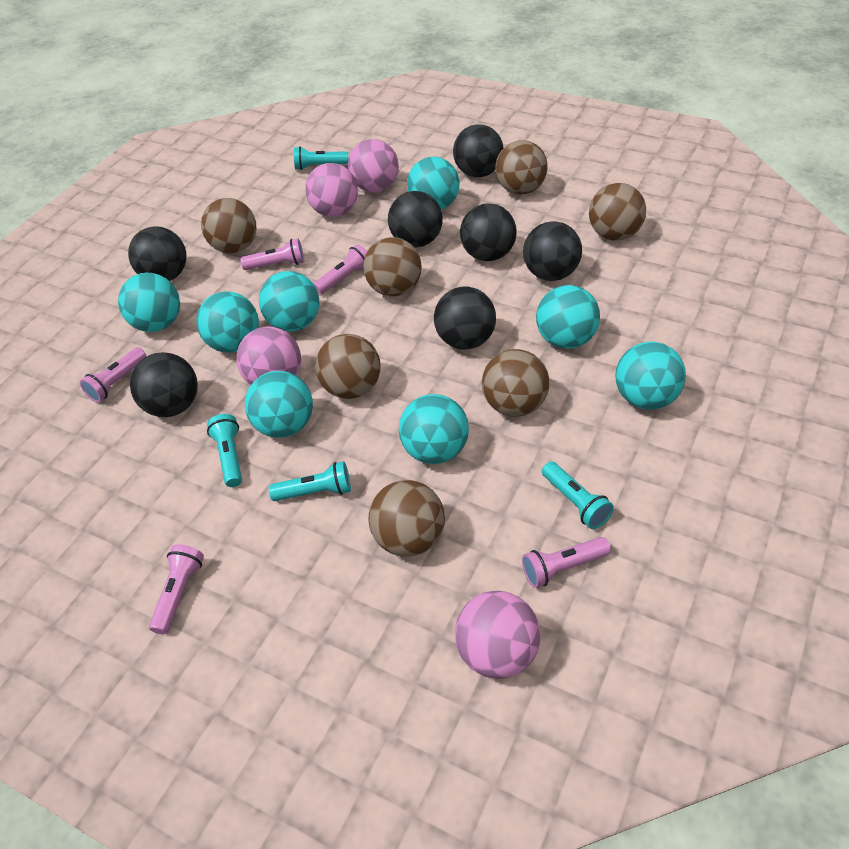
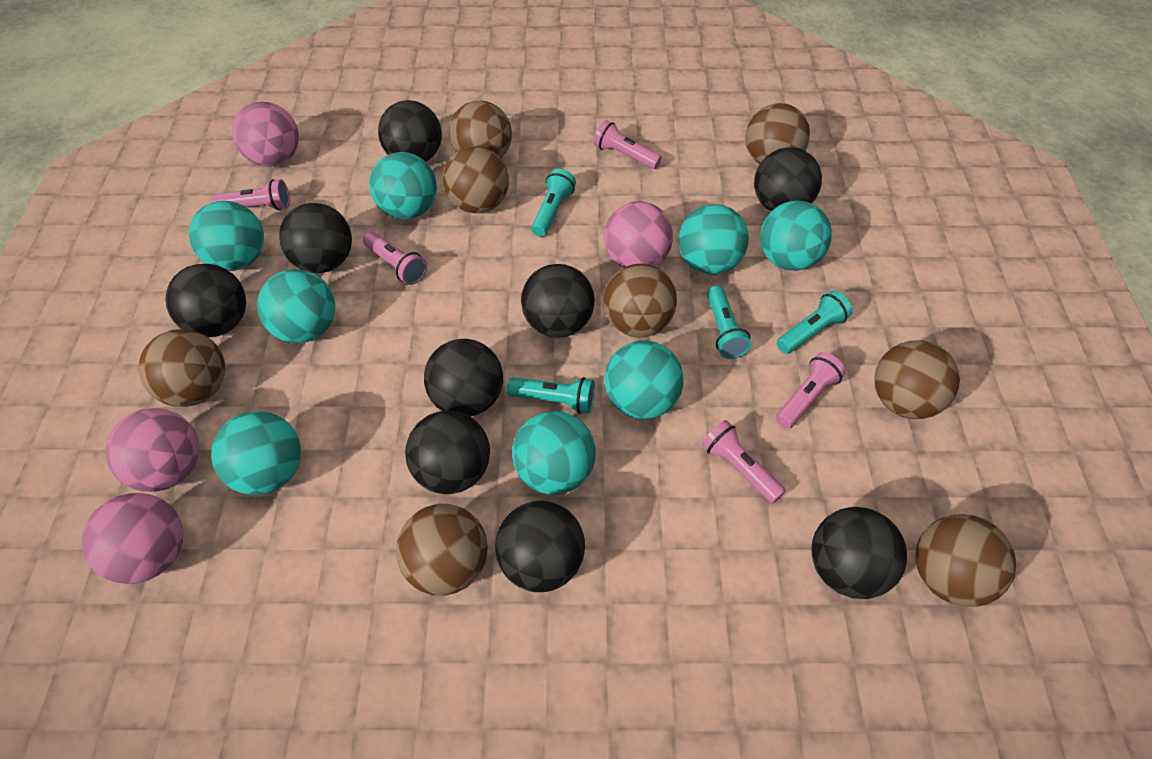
black ball: 7 -> 9
brown ball: 7 -> 8

